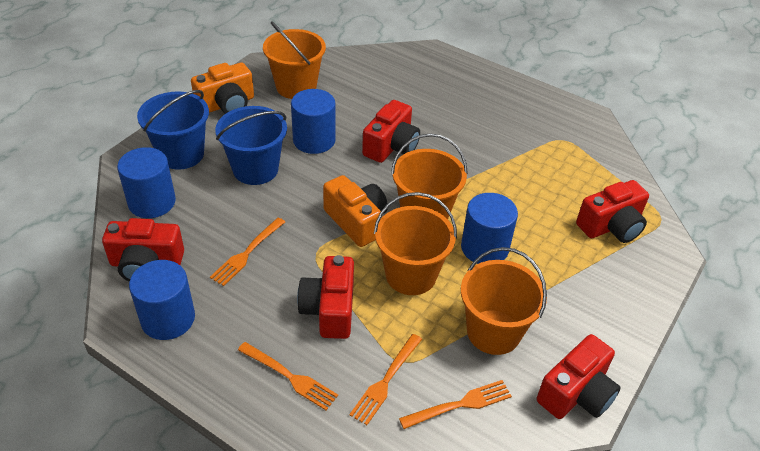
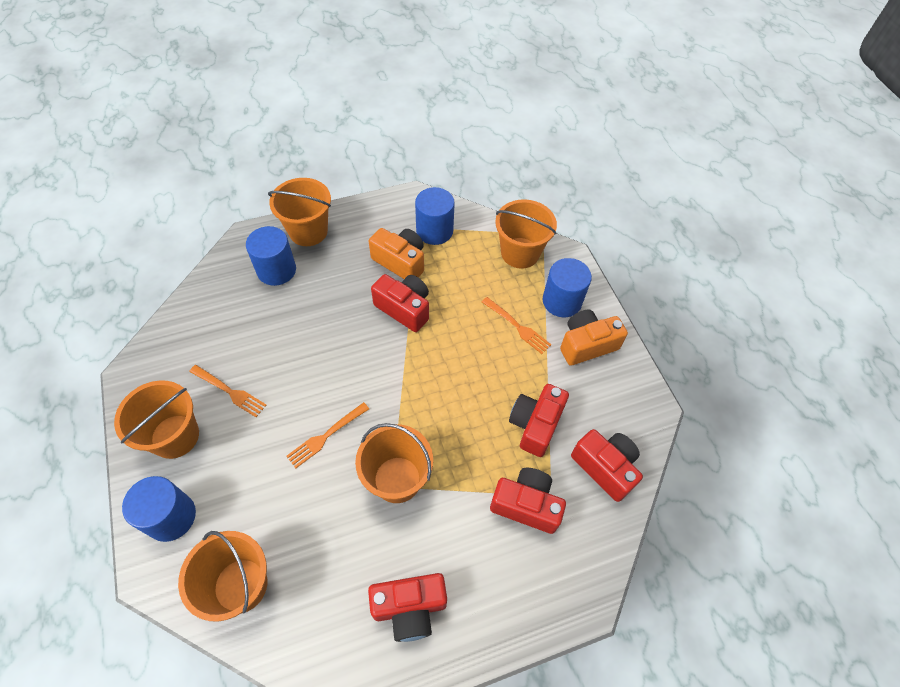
blue bucket: 2 -> 0
orange bucket: 4 -> 5
orange fork: 4 -> 3

